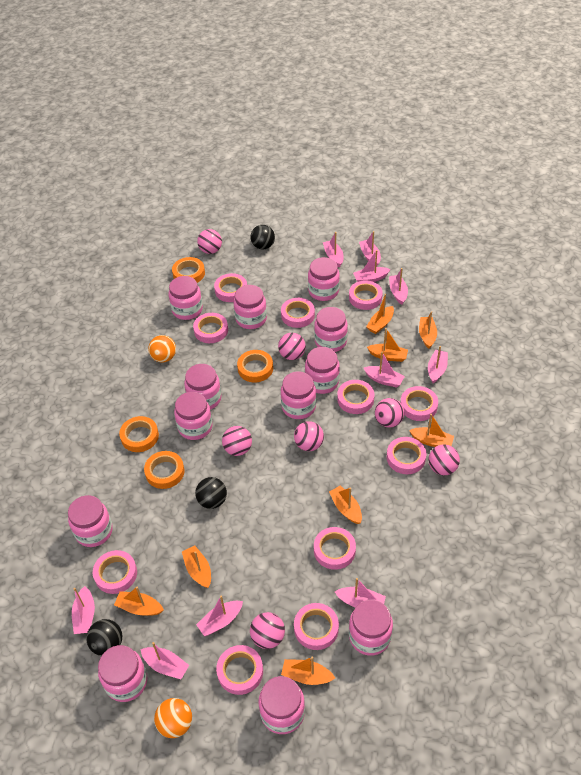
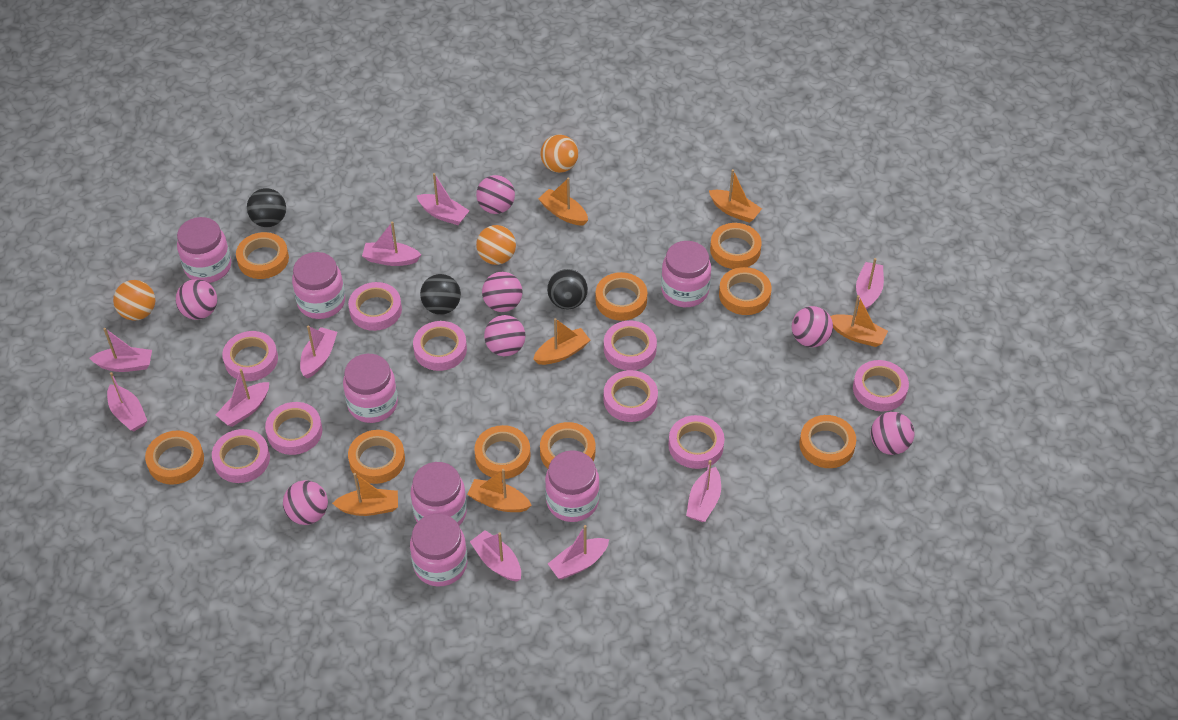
orange ball: 2 -> 3
orange boat: 8 -> 6
orange tape: 4 -> 9
pink jar: 12 -> 7
pink tape: 11 -> 9

